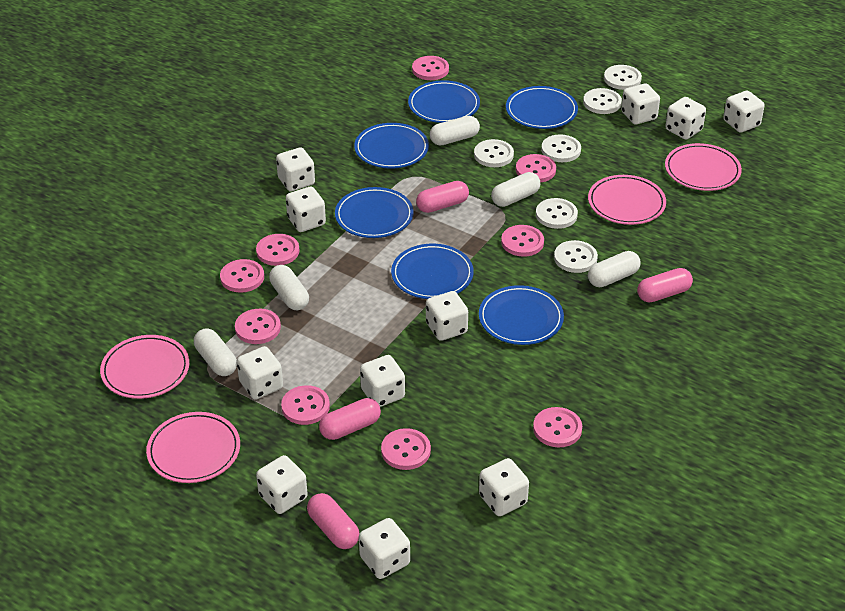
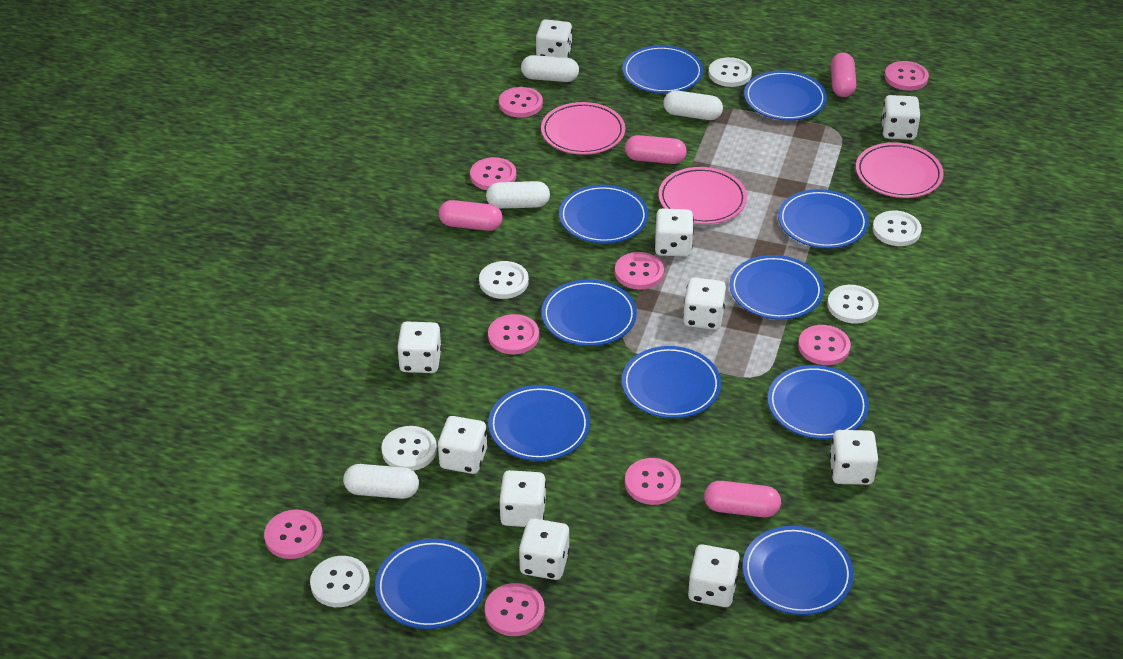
blue plate: 6 -> 11
pink plate: 4 -> 3
white capsule: 5 -> 4
white dice: 11 -> 10

